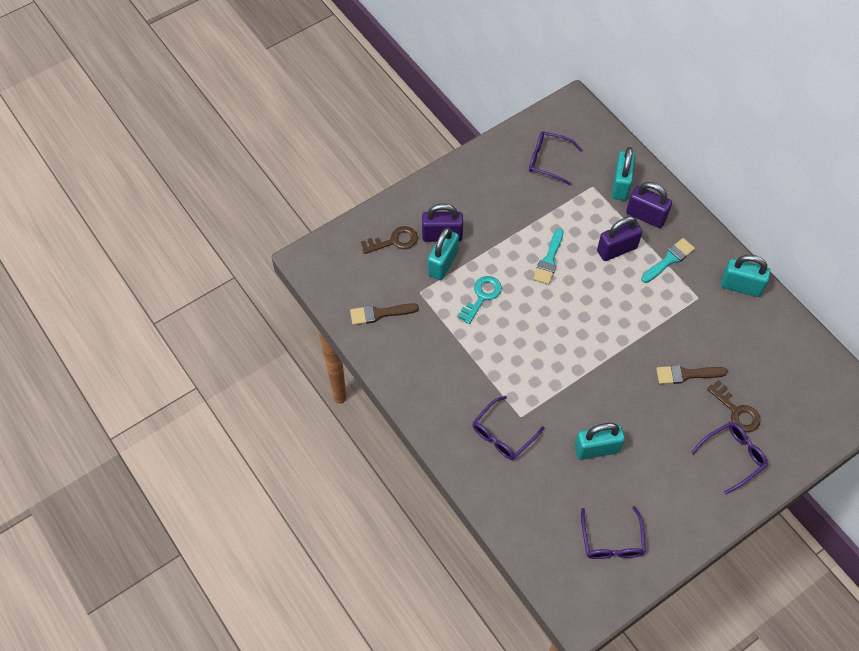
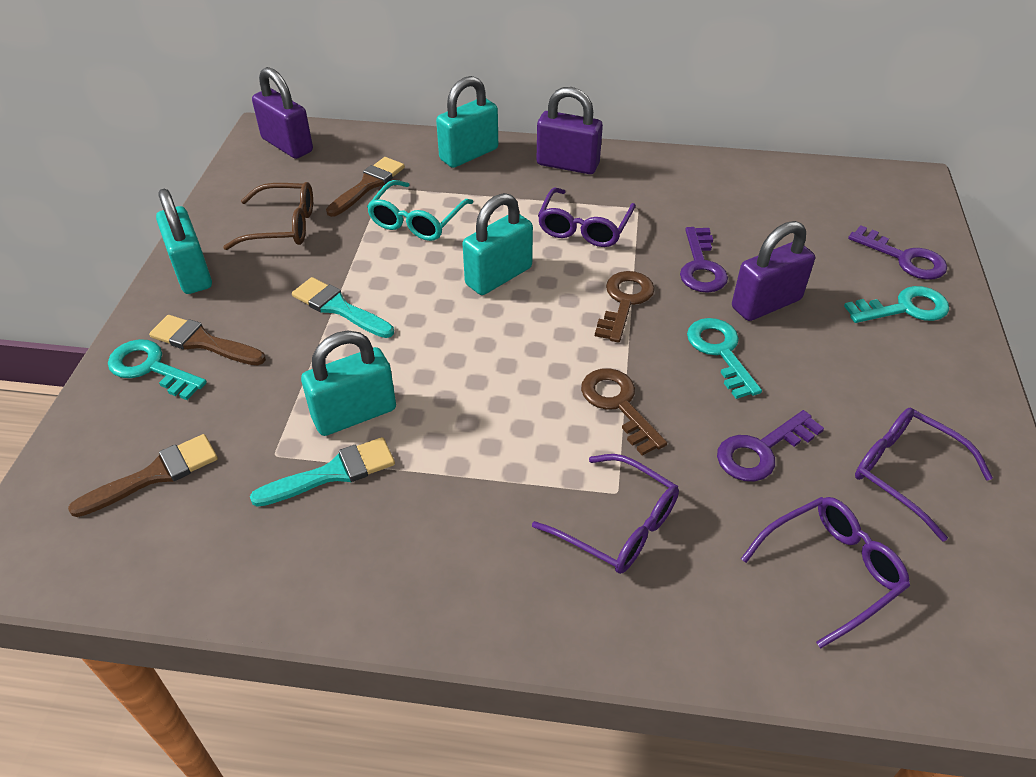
brown brush: 2 -> 3
brown glasses: 0 -> 1
purple key: 0 -> 3
turquoise glasses: 0 -> 1
turquoise key: 1 -> 3

